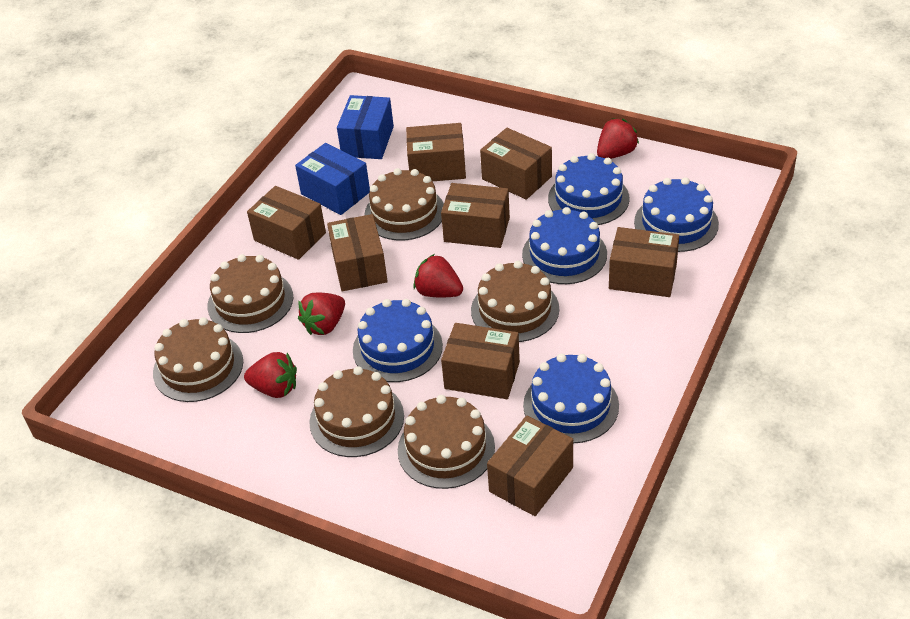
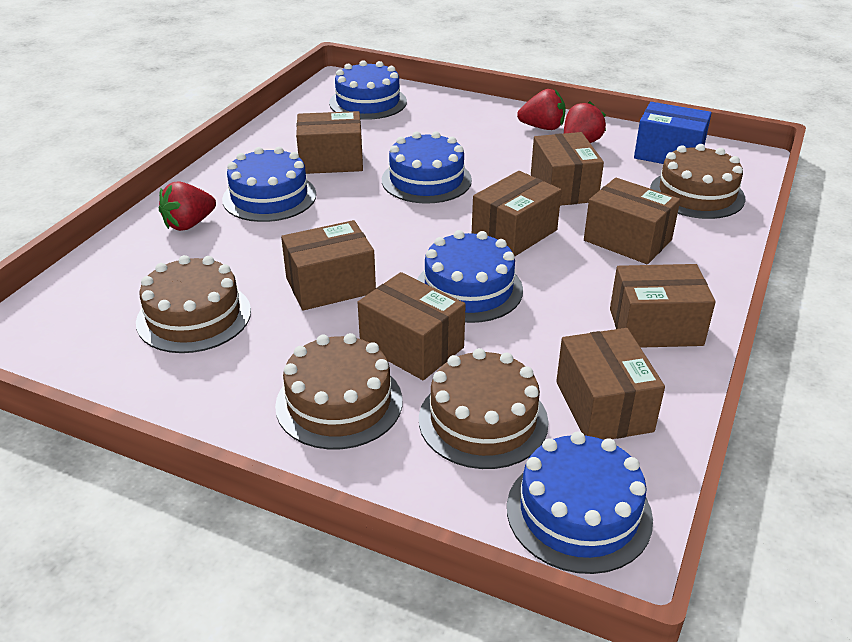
blue box: 2 -> 1
brown cake: 6 -> 4
red strawberry: 4 -> 3

